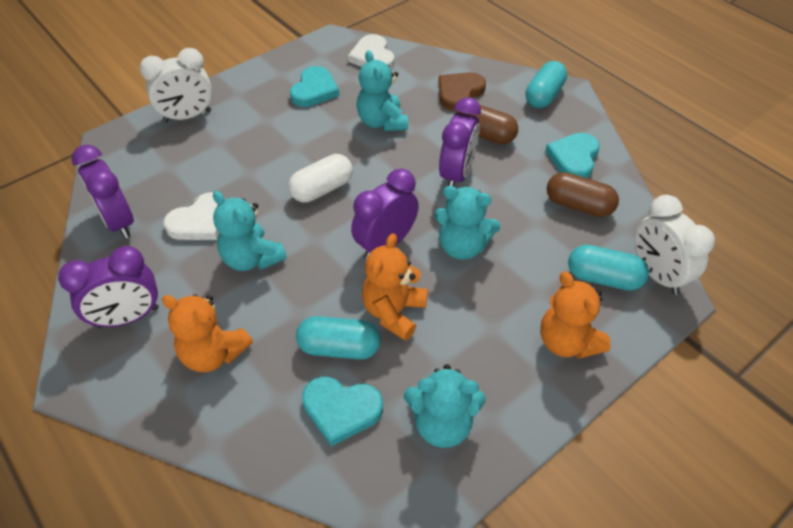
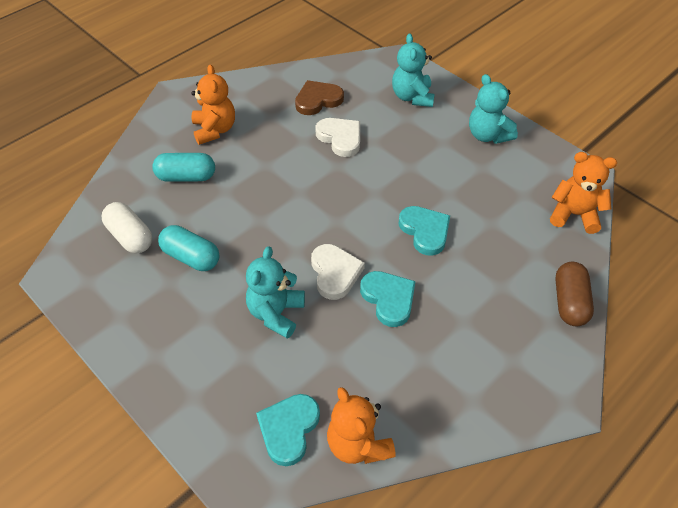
brown capsule: 2 -> 1
purple clock: 4 -> 0
turquoise capsule: 3 -> 2
turquoise teddy bear: 4 -> 3
white clock: 2 -> 0

